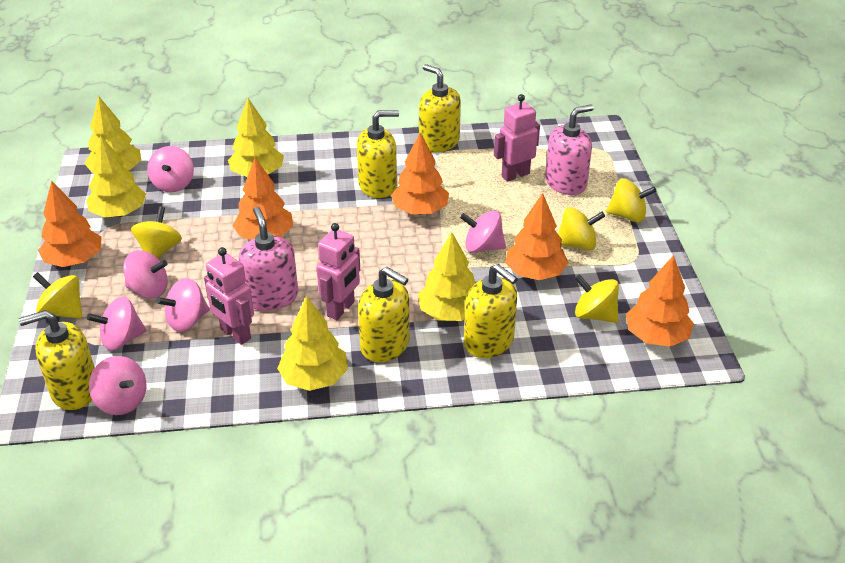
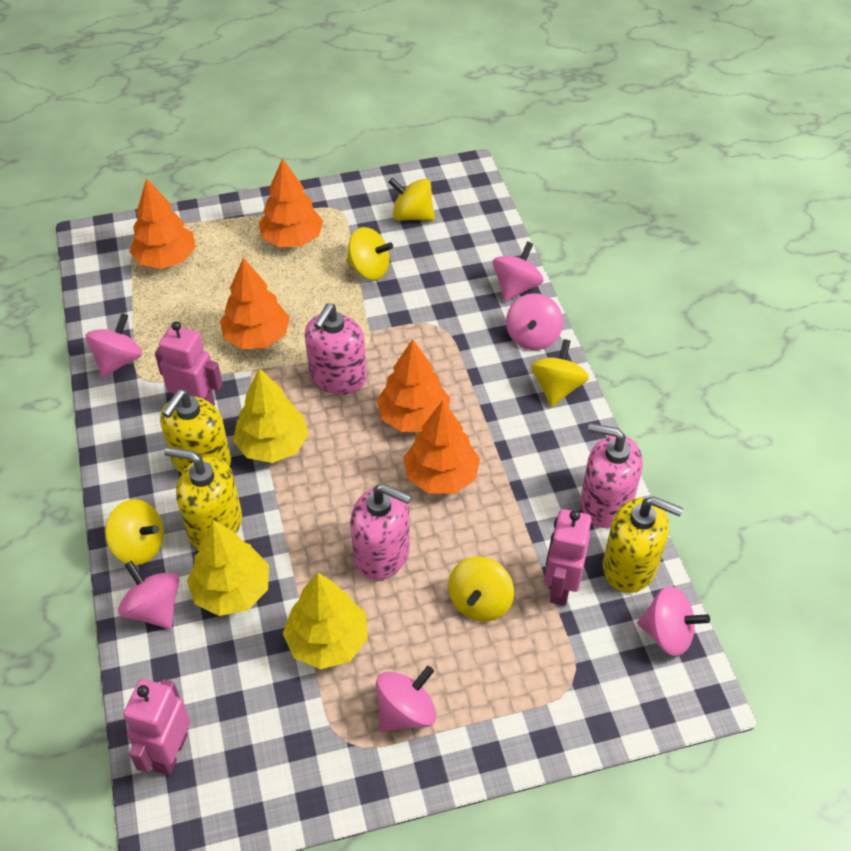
pink soap dispenser: 2 -> 3
yellow soap dispenser: 5 -> 3
yellow tree: 5 -> 3

